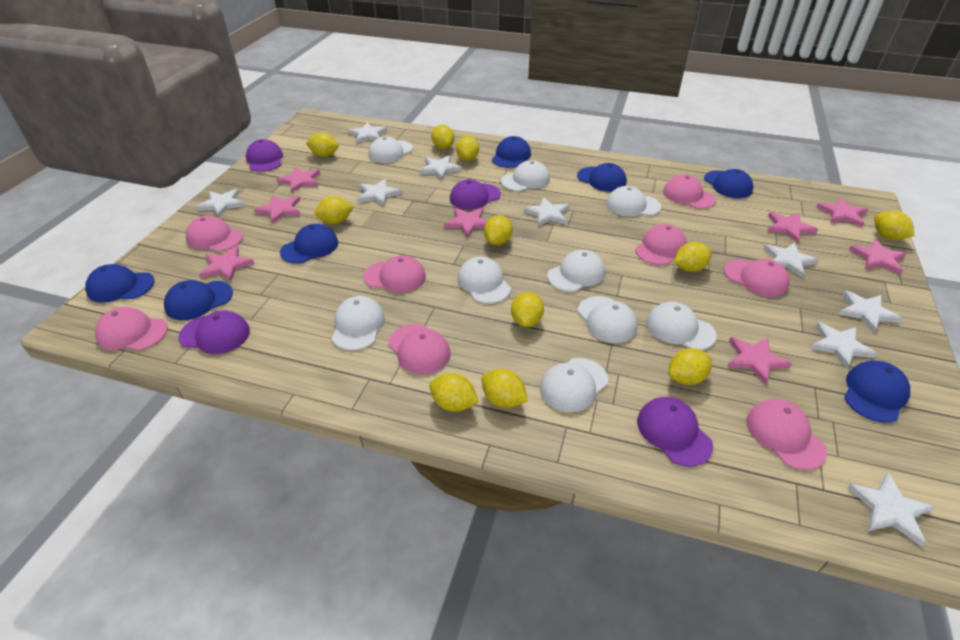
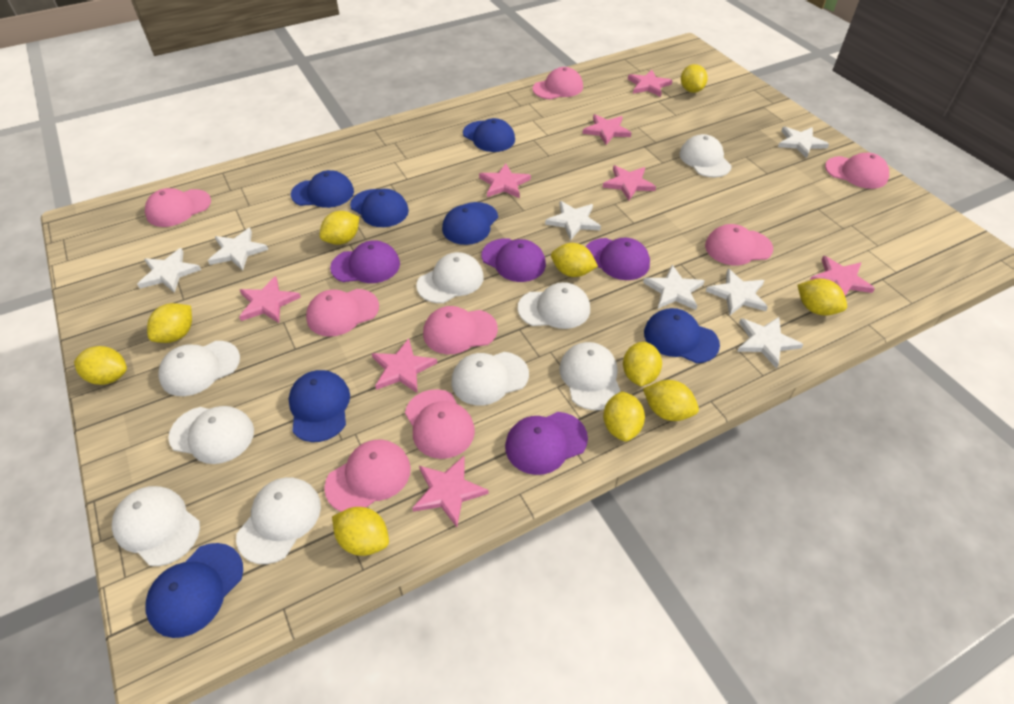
white star: 9 -> 7
yellow lemon: 11 -> 10

